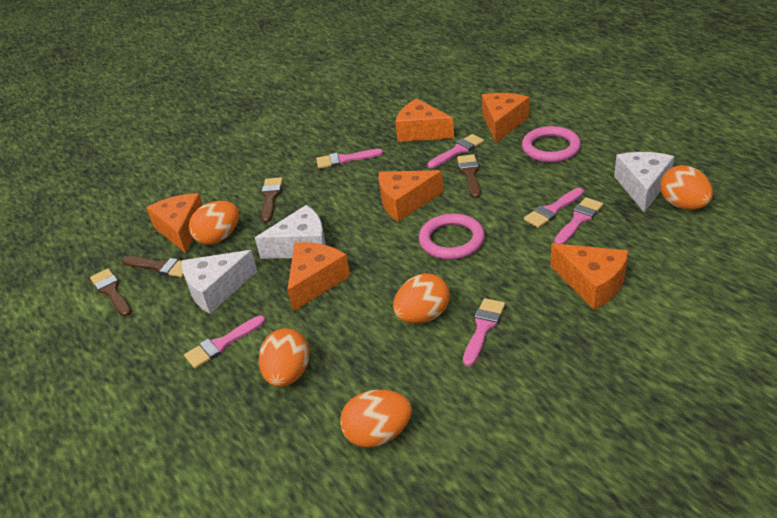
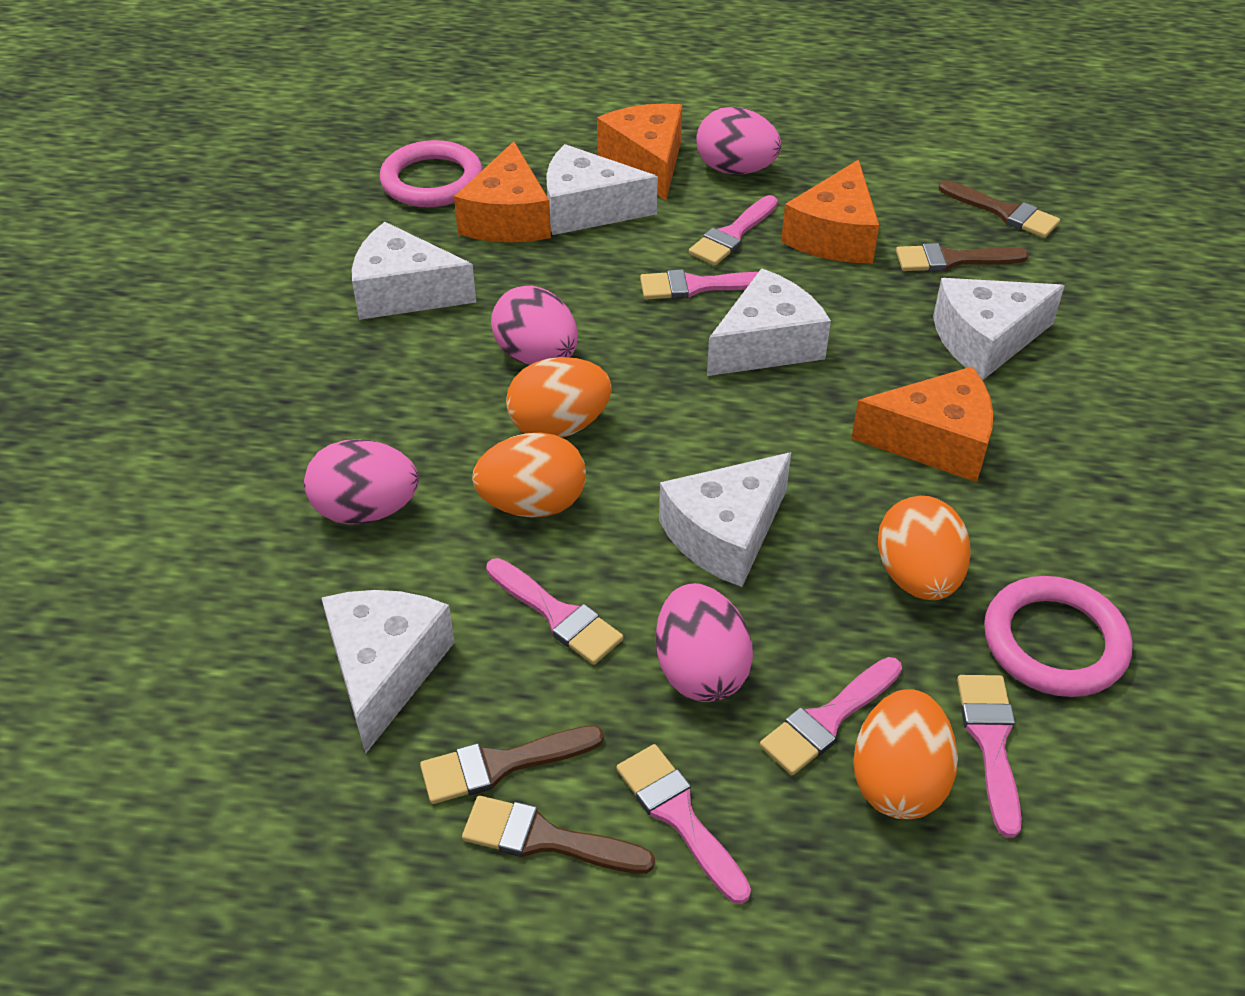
orange cheese: 6 -> 4
orange egg: 5 -> 4
pink egg: 0 -> 4
white cheese: 3 -> 6

